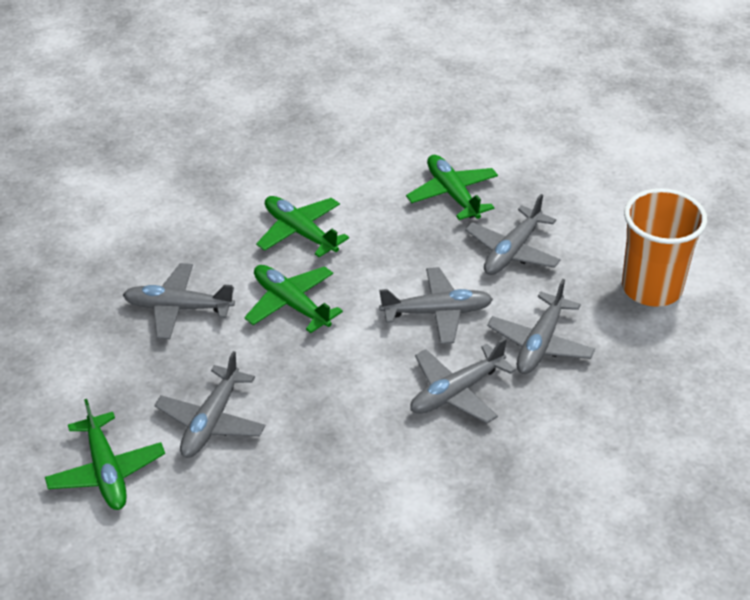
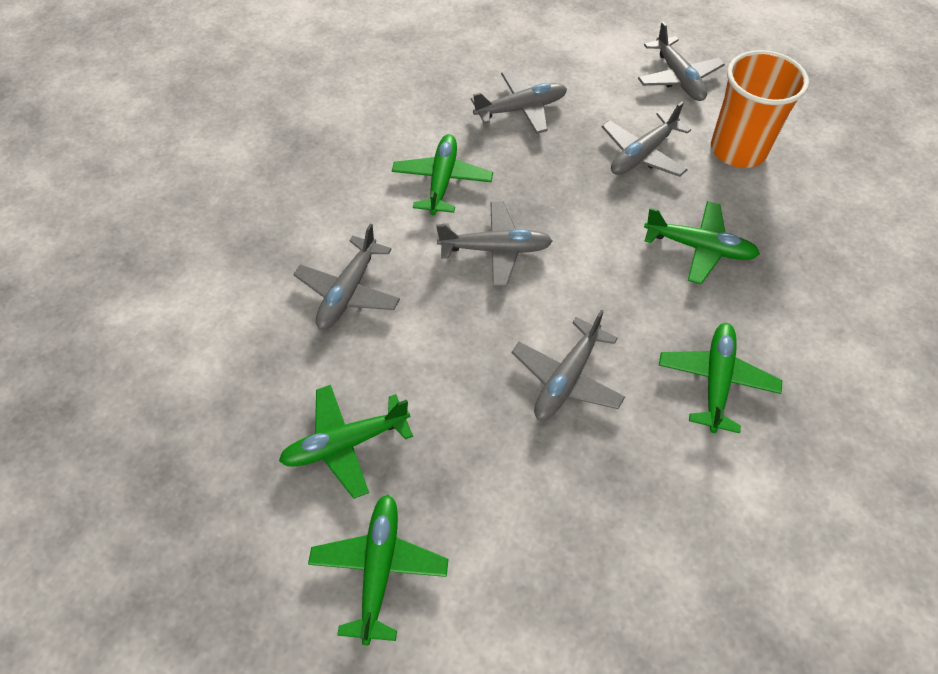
green plane: 4 -> 5

